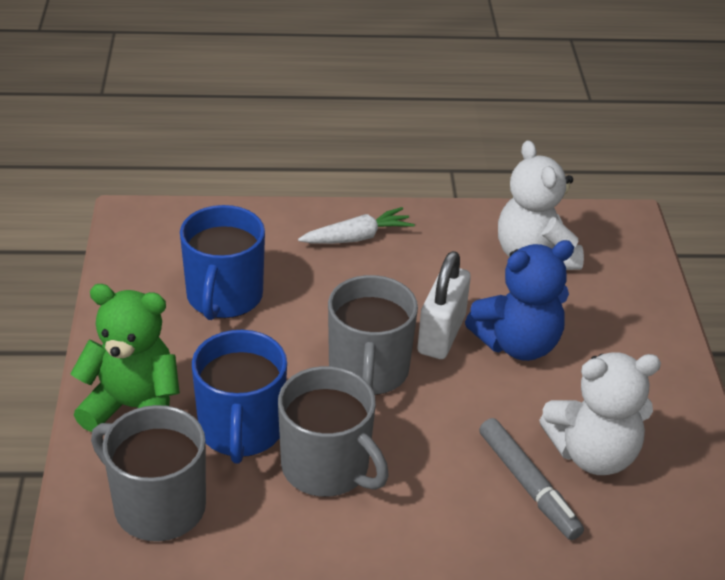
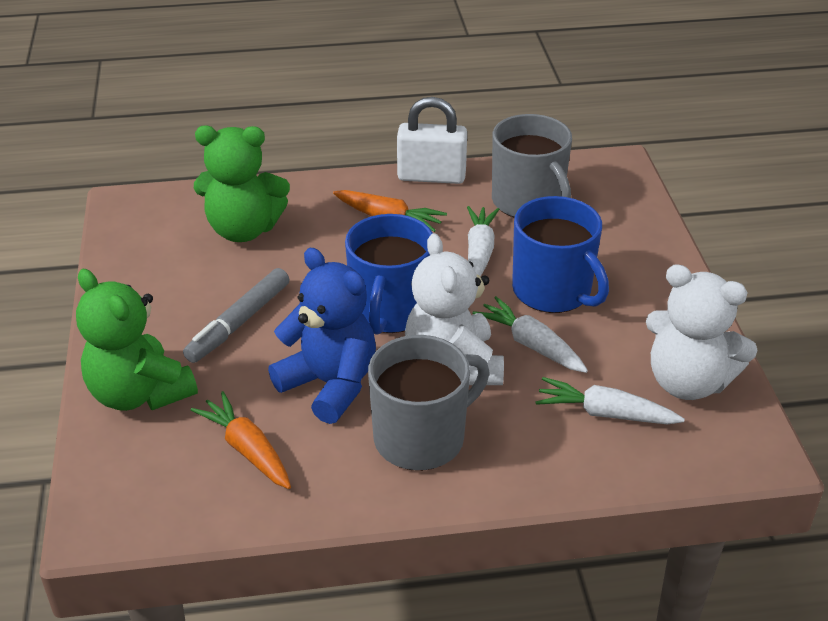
green teddy bear: 1 -> 2
grey mug: 3 -> 2
orange carrot: 0 -> 2
white carrot: 1 -> 3

